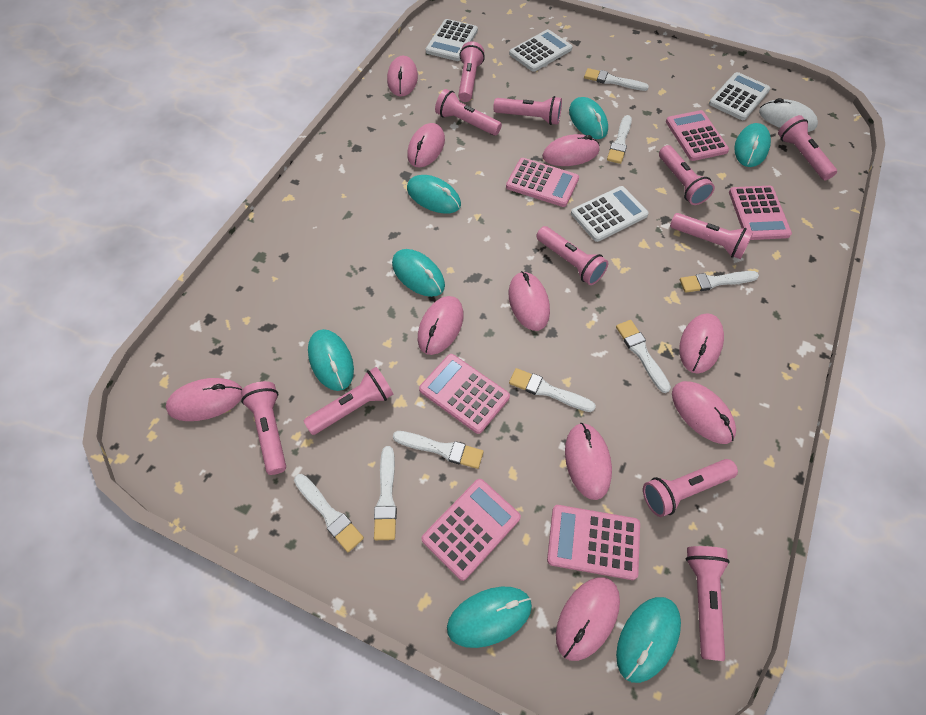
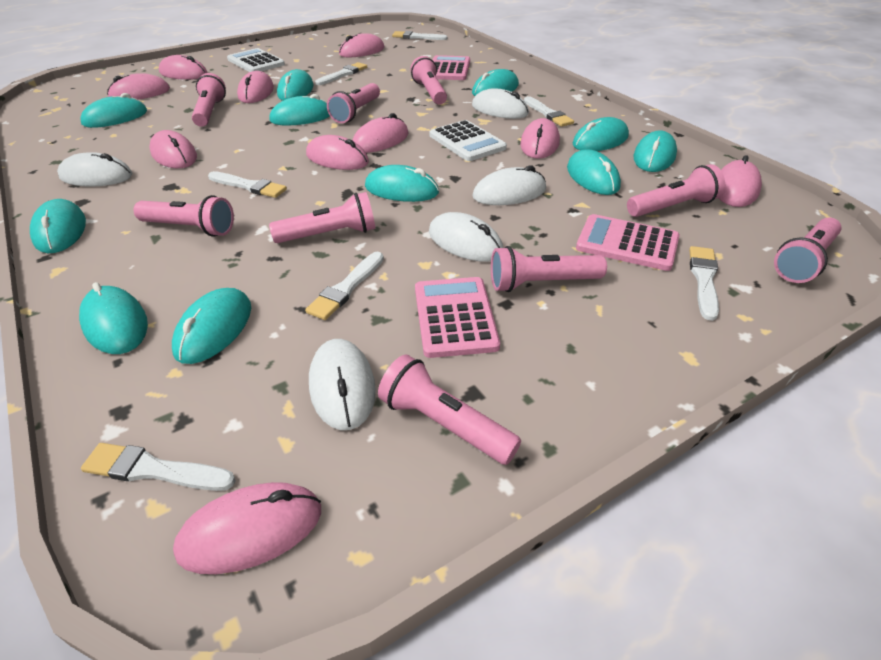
pink calculator: 6 -> 3
pink flashlight: 11 -> 9
turquoise mouse: 7 -> 11
white brush: 8 -> 7
white calculator: 4 -> 2
white mouse: 1 -> 5

